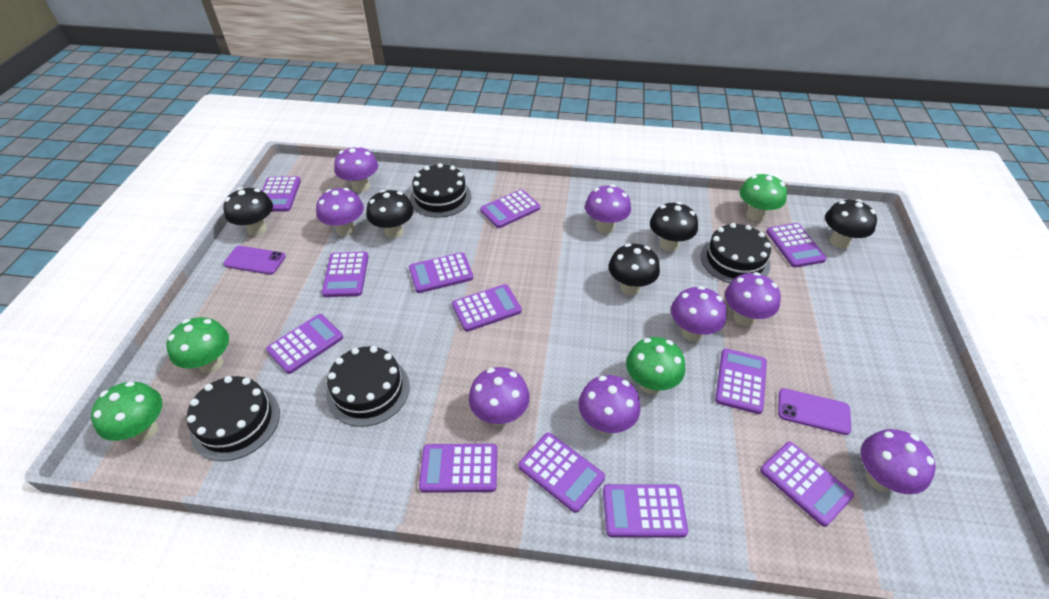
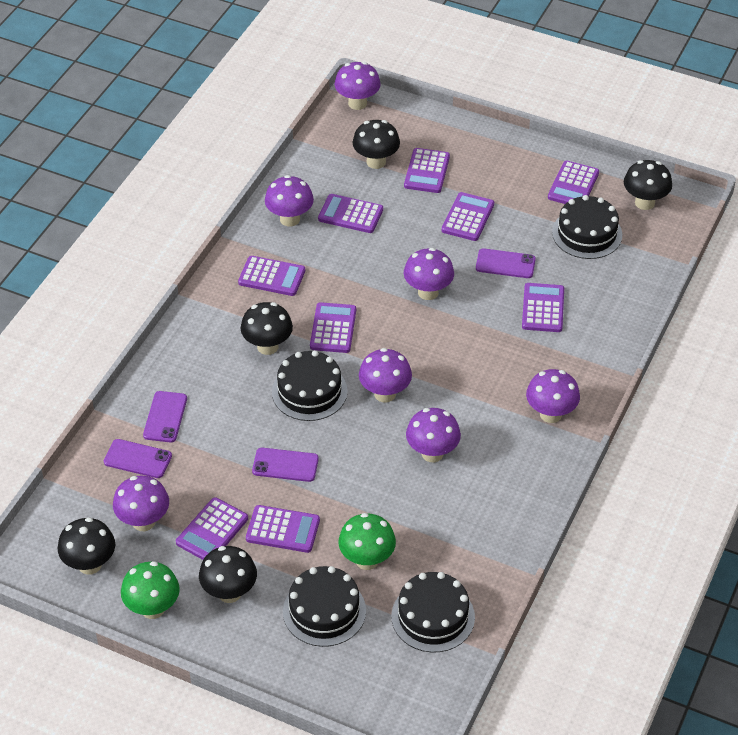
green mushroom: 4 -> 2
purple calculator: 12 -> 9
purple mushroom: 8 -> 7
purple phone: 2 -> 4

